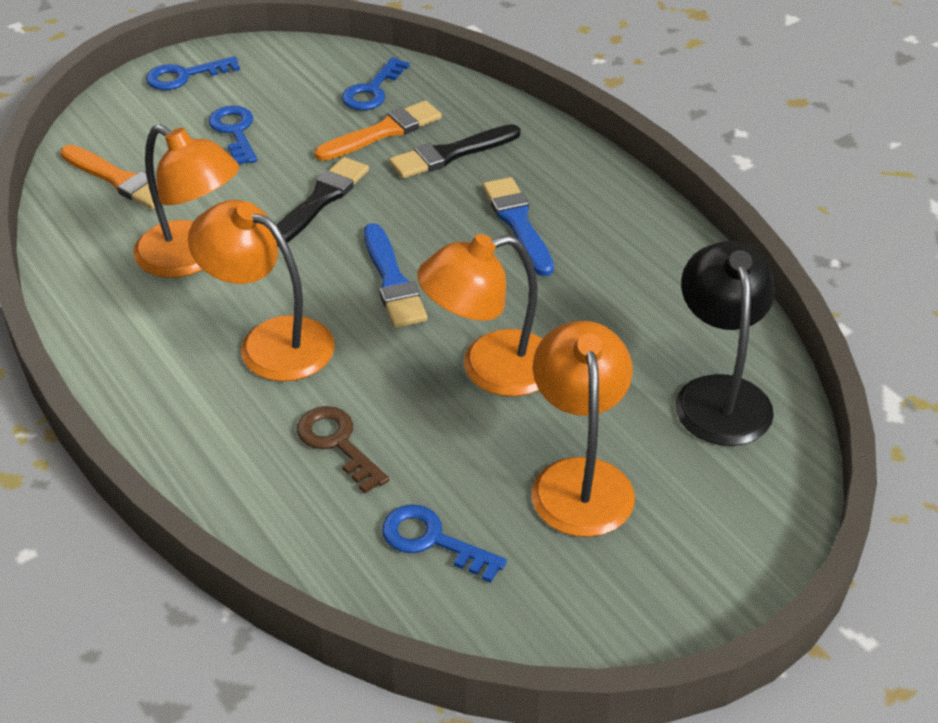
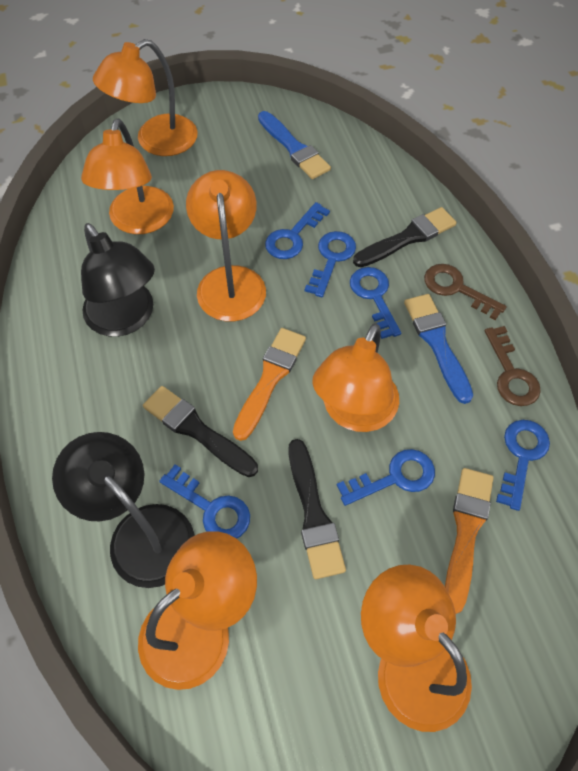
black brush: 2 -> 3
black lamp: 1 -> 2
blue key: 4 -> 6
brown key: 1 -> 2
orange lamp: 4 -> 6

